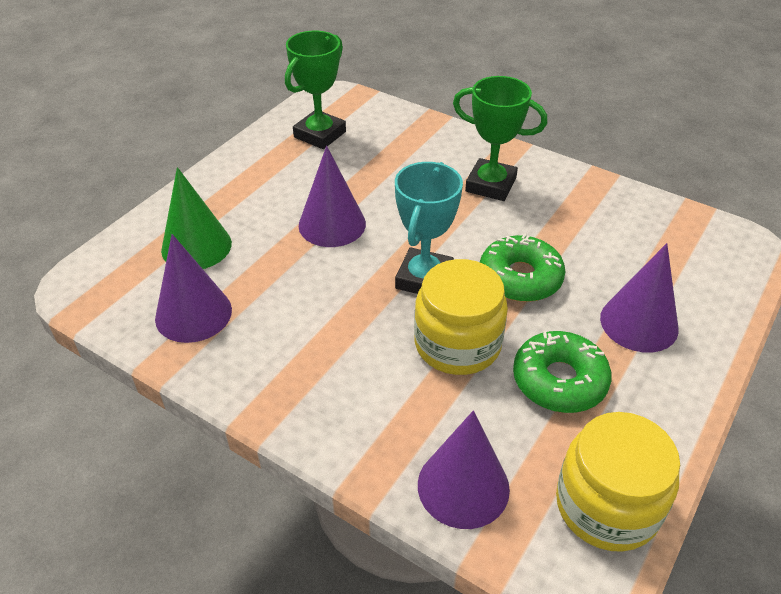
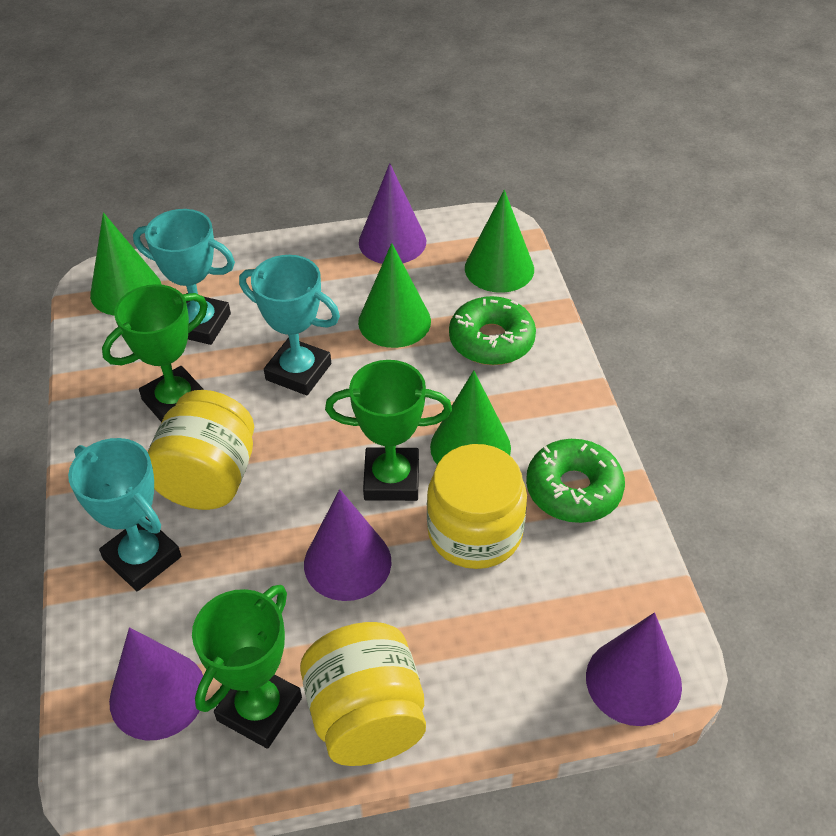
green cone: 1 -> 4
green trophy: 2 -> 3
turquoise trophy: 1 -> 3
yellow jar: 2 -> 3

